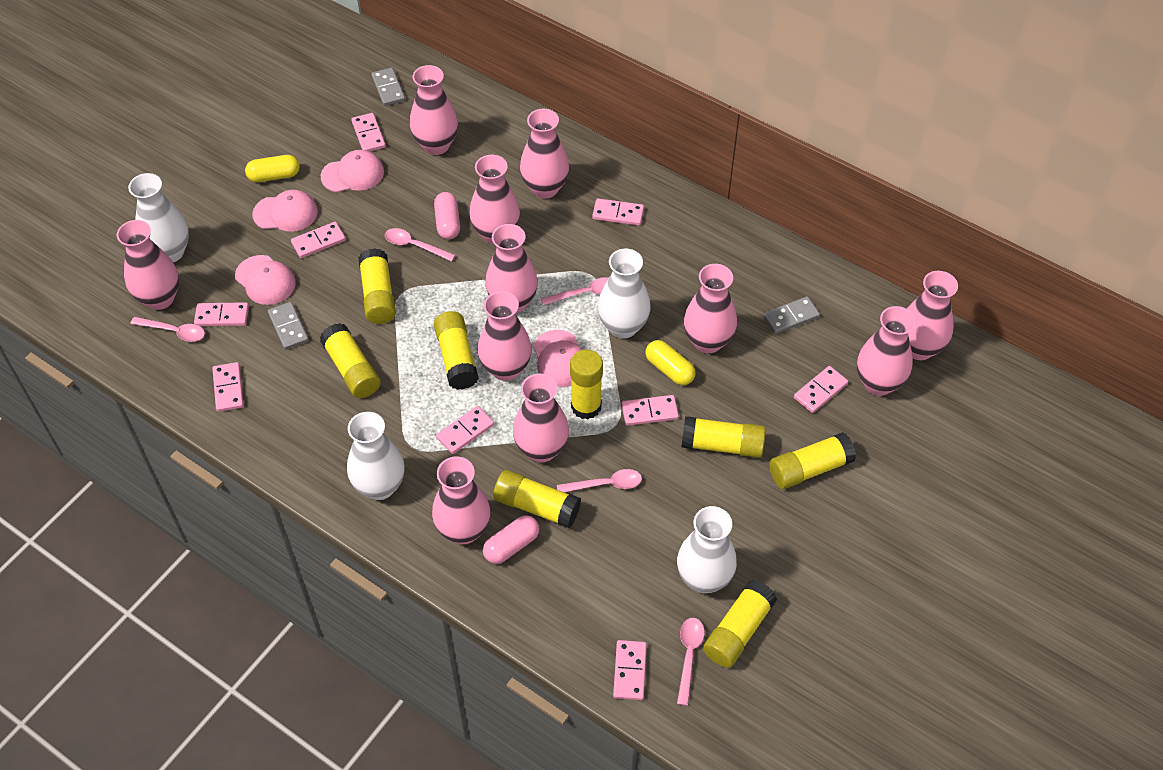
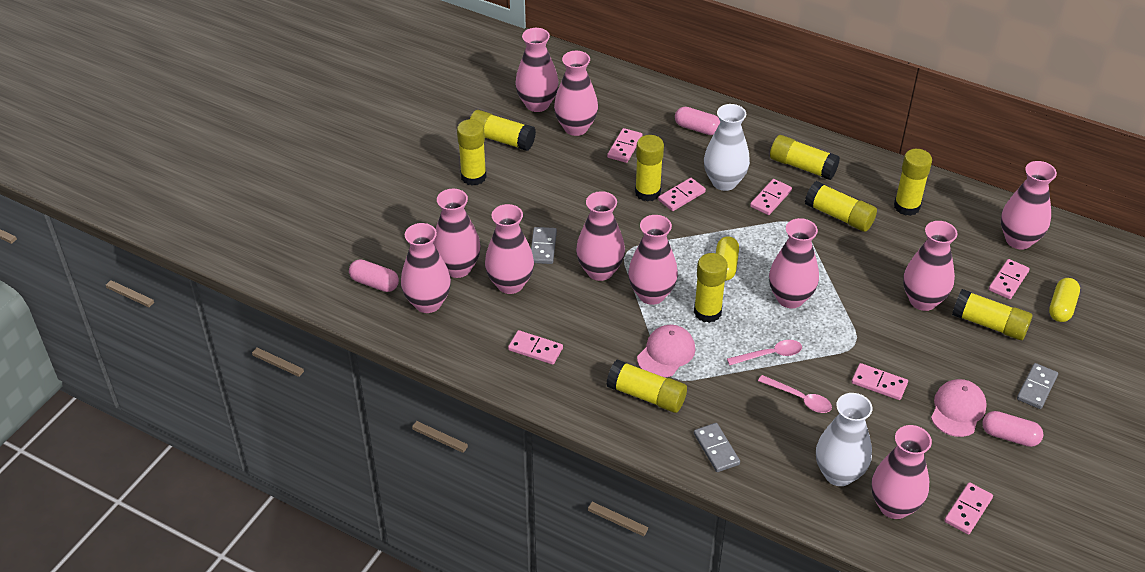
pink cap: 4 -> 2
pink capsule: 2 -> 3
pink domino: 9 -> 7
pink spoon: 5 -> 2
white vase: 4 -> 2
yellow glue stick: 8 -> 9

